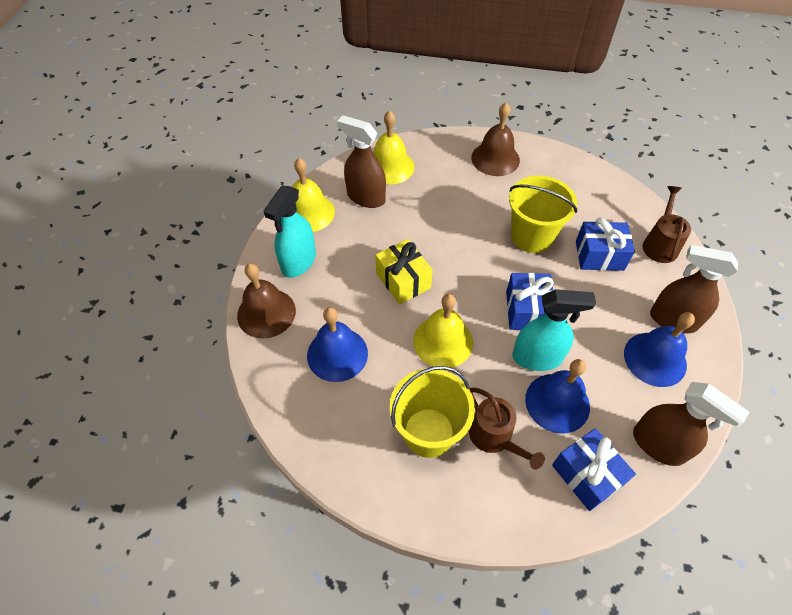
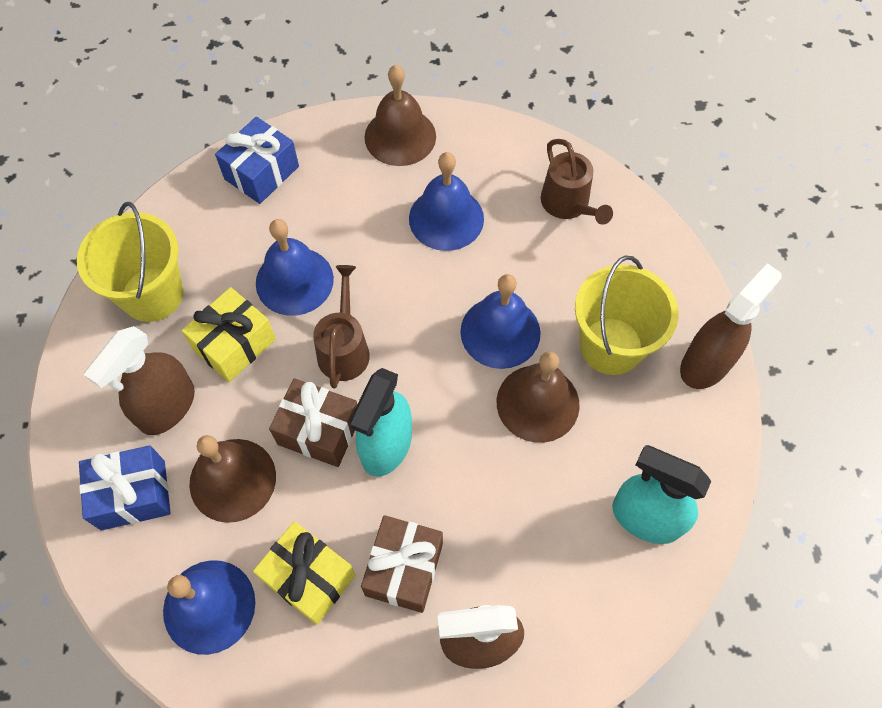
blue bell: 3 -> 4
blue gift: 3 -> 2
brown bell: 2 -> 3
brown gift: 0 -> 2
yellow bell: 3 -> 0
yellow gift: 1 -> 2

